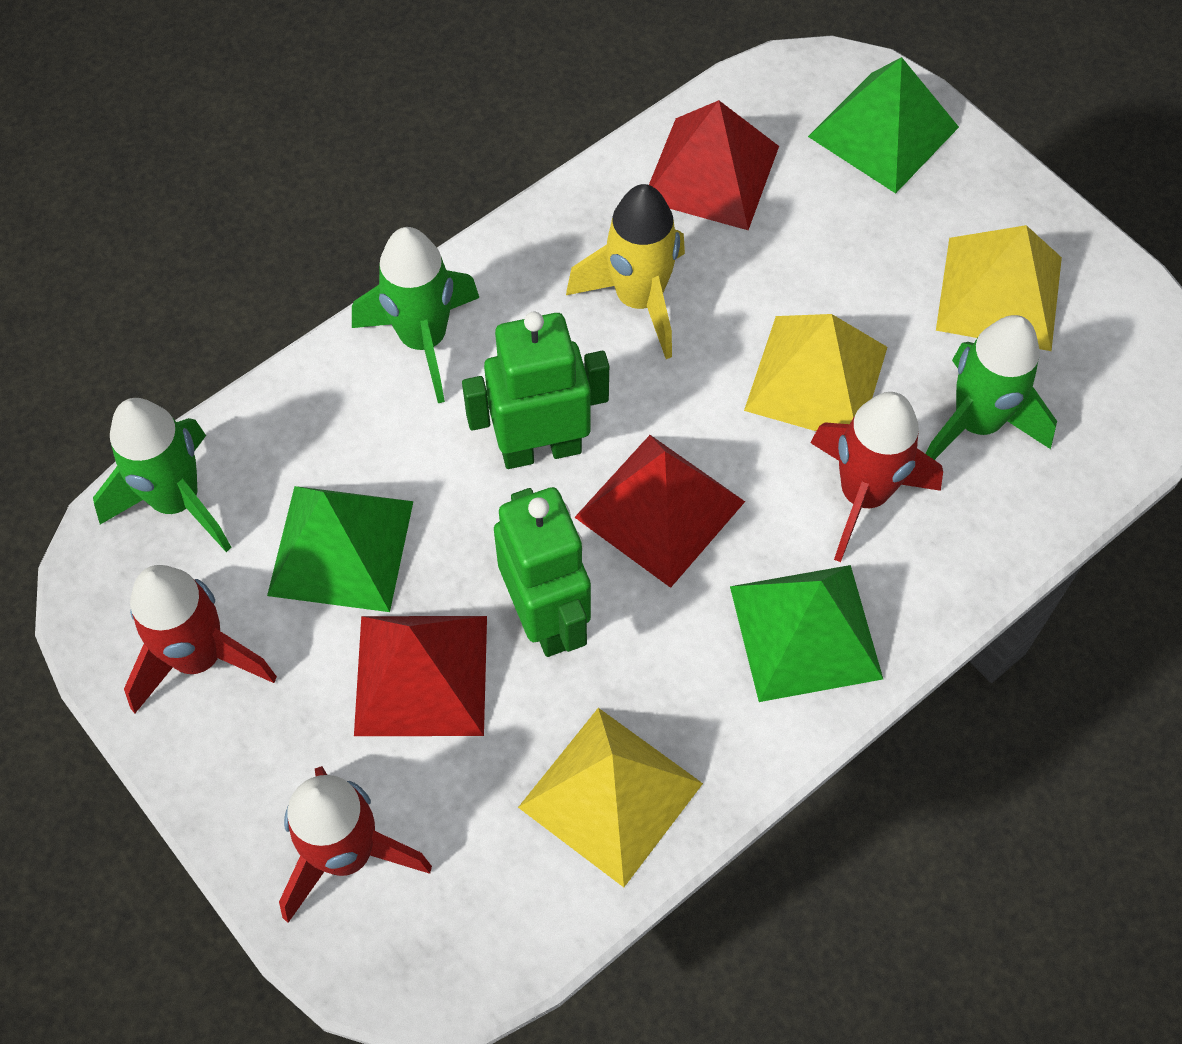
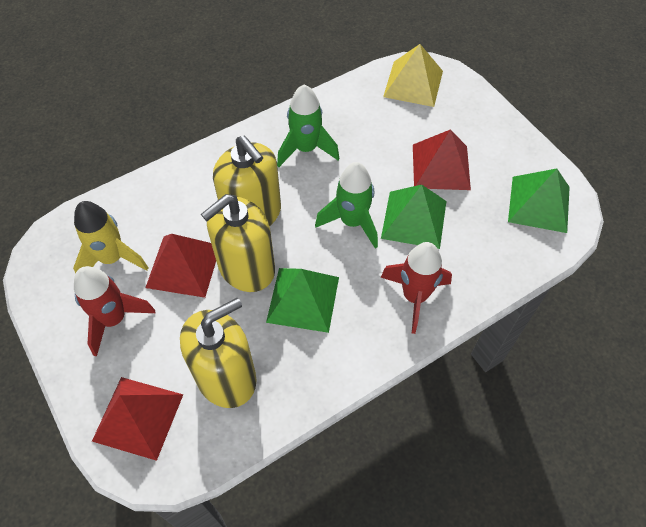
green robot: 2 -> 0
green rocket: 3 -> 2
red rocket: 3 -> 2
yellow pyramid: 3 -> 1
yellow soap dispenser: 0 -> 3

